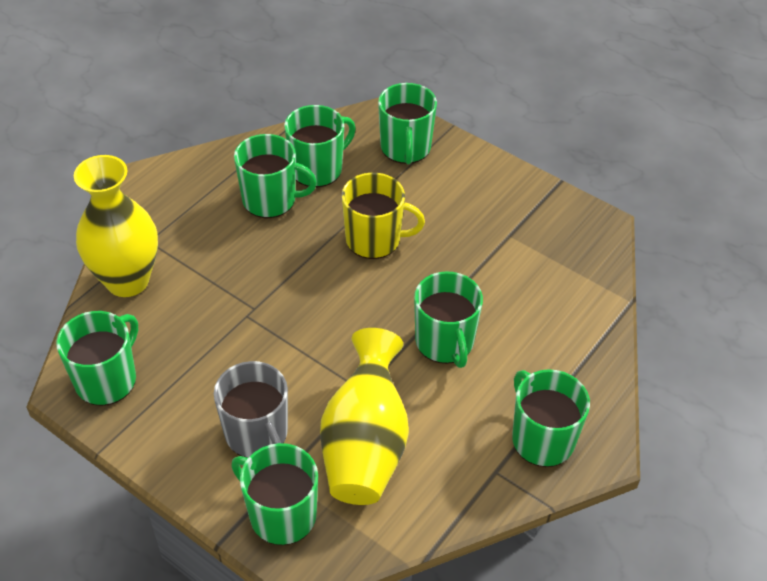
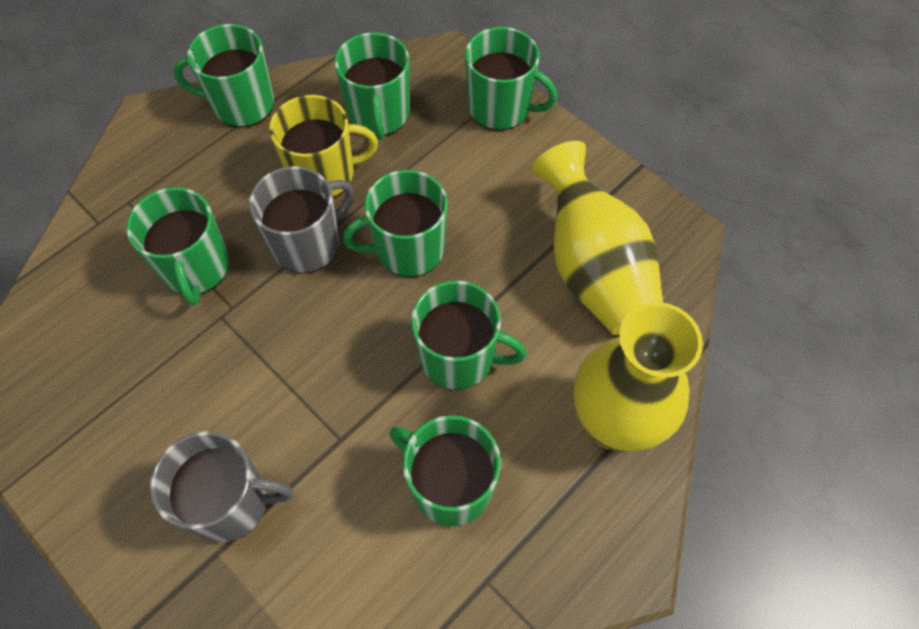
grey mug: 1 -> 2

